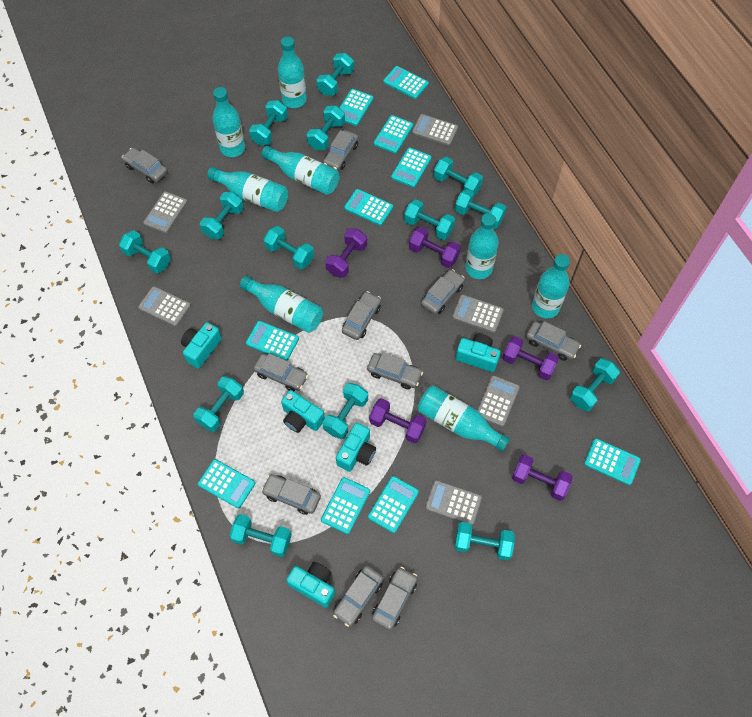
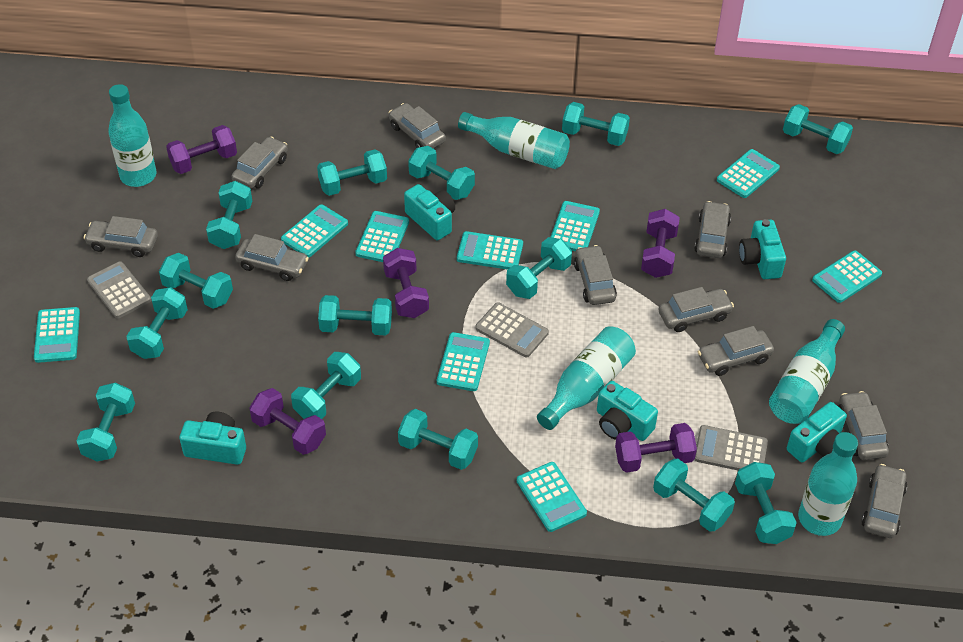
grey calculator: 6 -> 3
turquoise bottle: 8 -> 5
turquoise calculator: 10 -> 9

